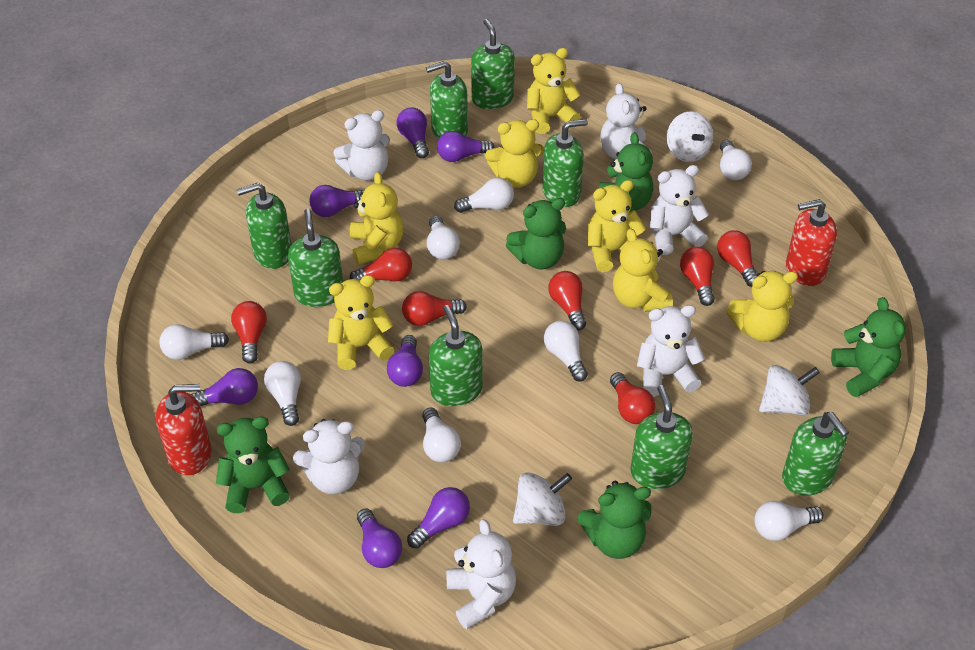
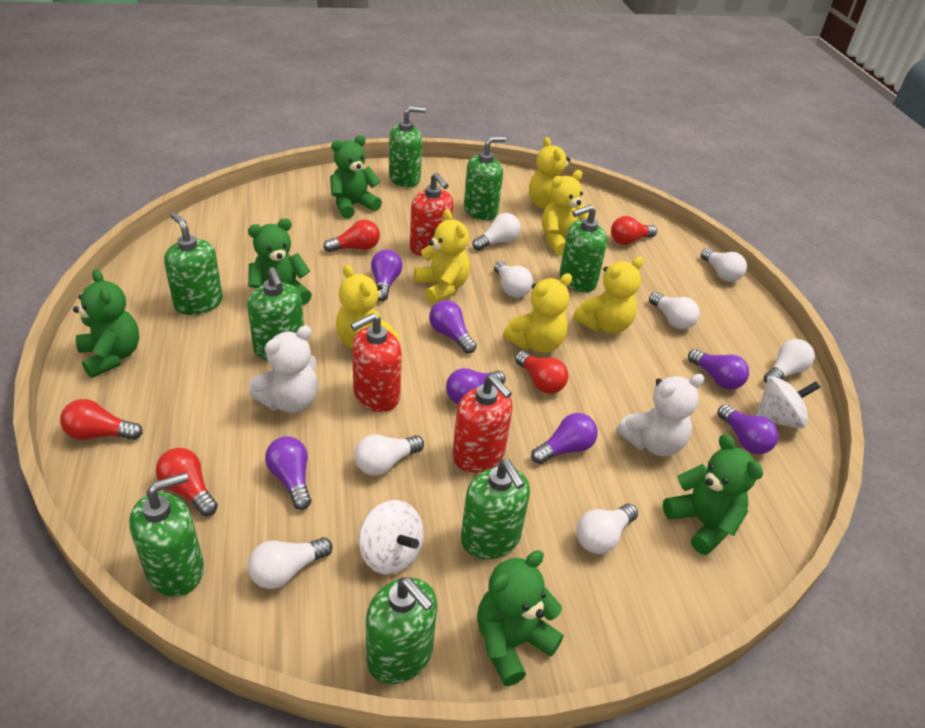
red light bulb: 7 -> 5
red soap dispenser: 2 -> 3
white spinning top: 3 -> 2
white teddy bear: 6 -> 2
yellow teddy bear: 7 -> 6

